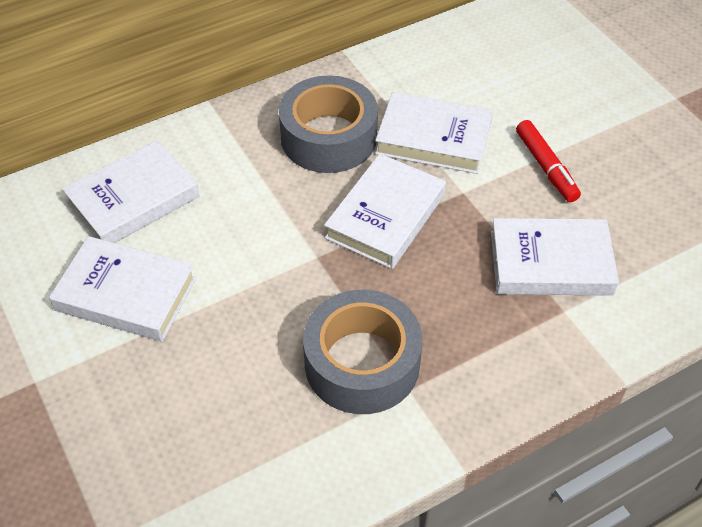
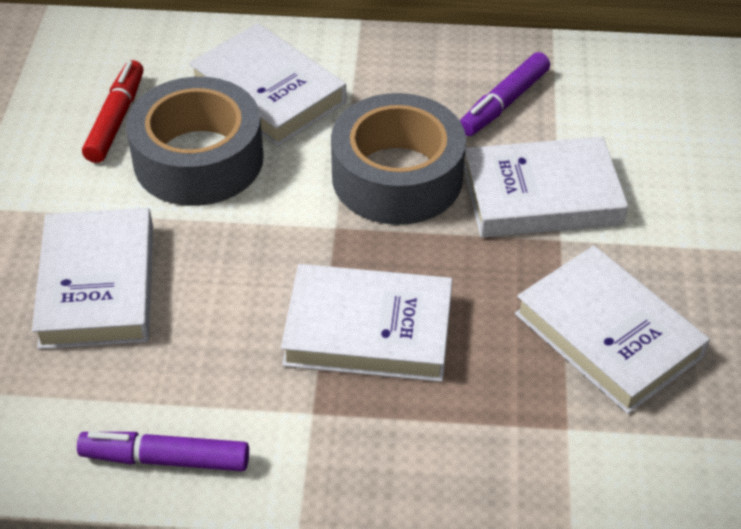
purple marker: 0 -> 2

